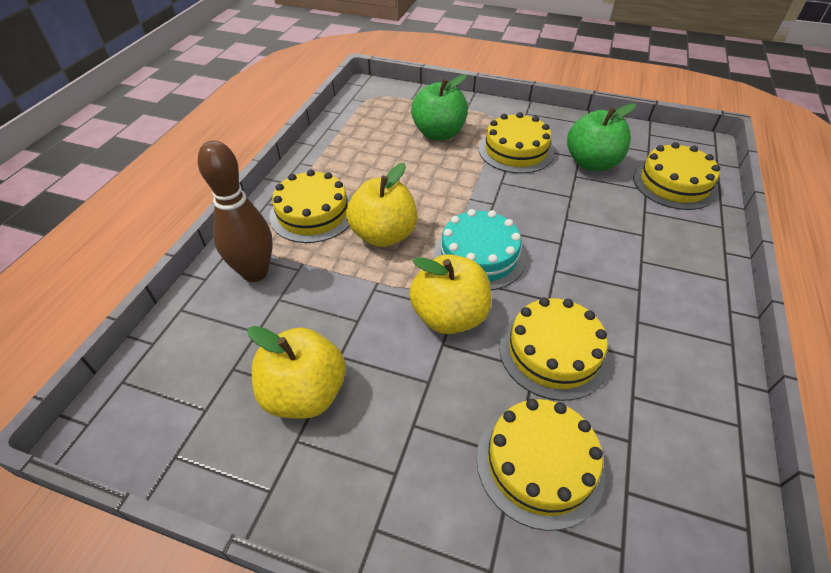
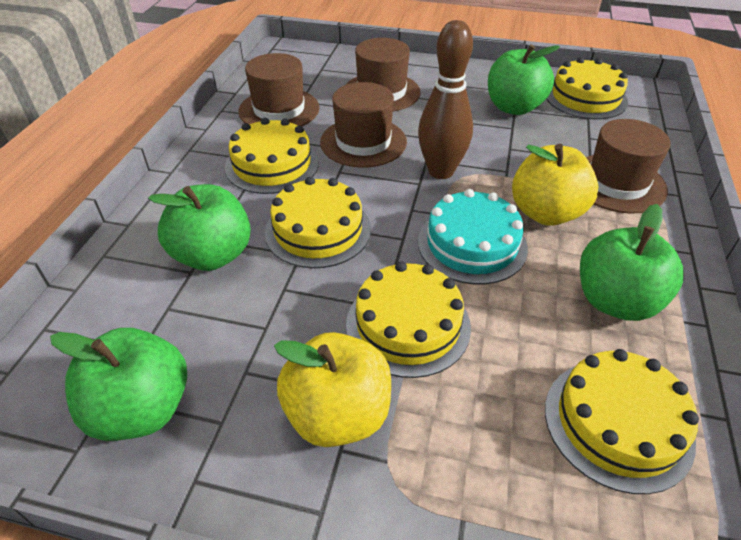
brown hat: 0 -> 4
green apple: 2 -> 4
yellow apple: 3 -> 2

